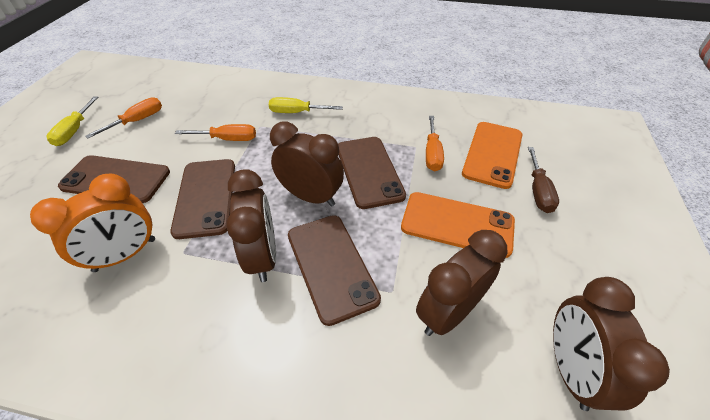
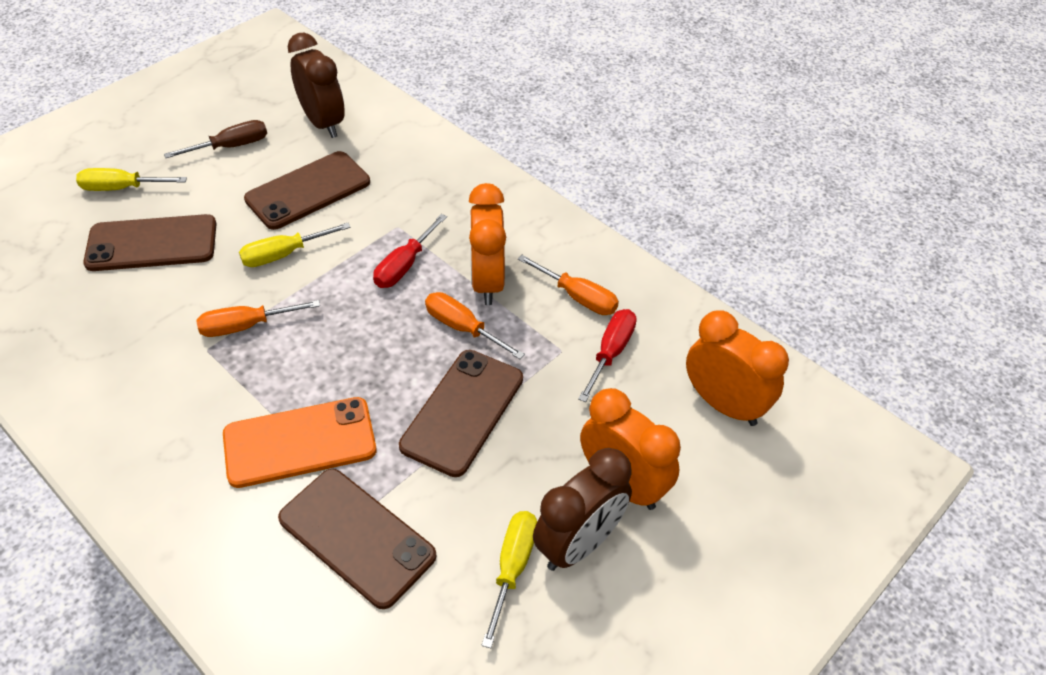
brown clock: 4 -> 2
orange clock: 1 -> 3
orange phone: 2 -> 1
red screwdriver: 0 -> 2
yellow screwdriver: 2 -> 3

